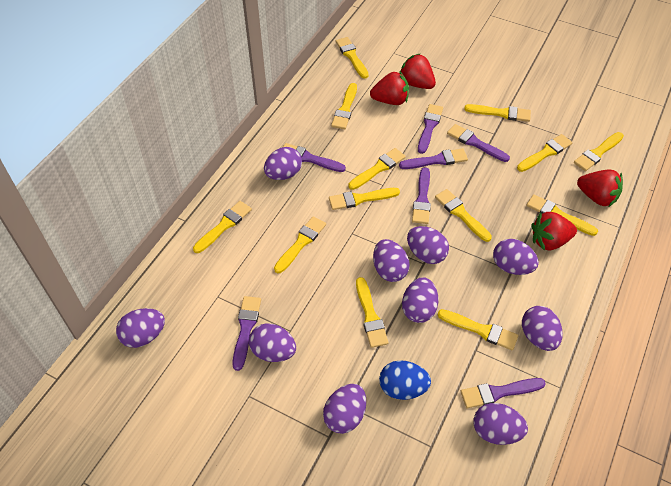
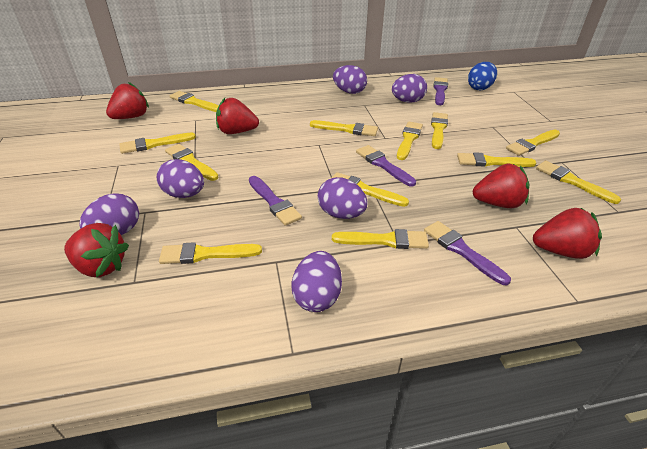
purple brush: 7 -> 4
purple egg: 10 -> 6
red strawberry: 4 -> 5
yellow brush: 13 -> 12

